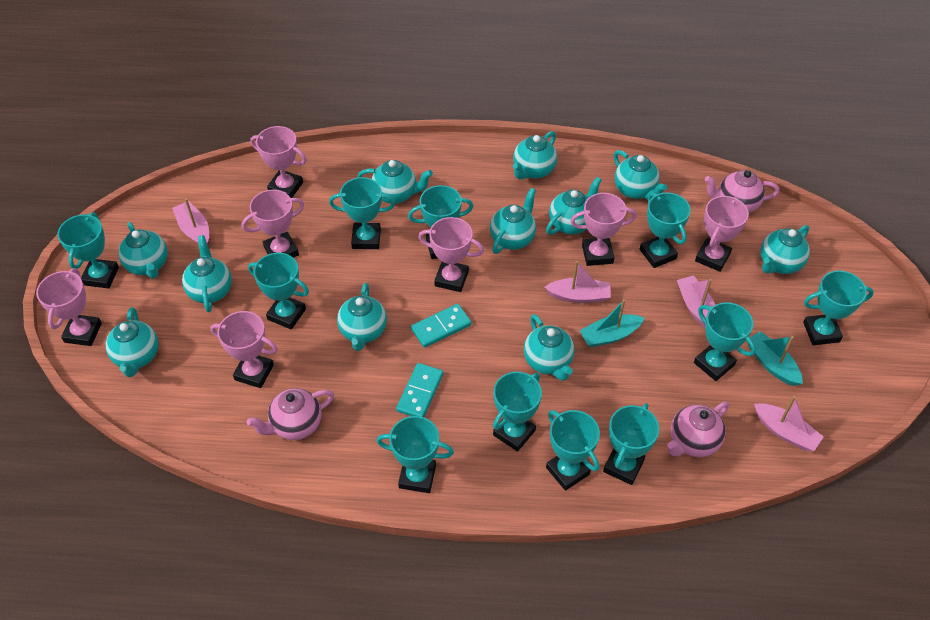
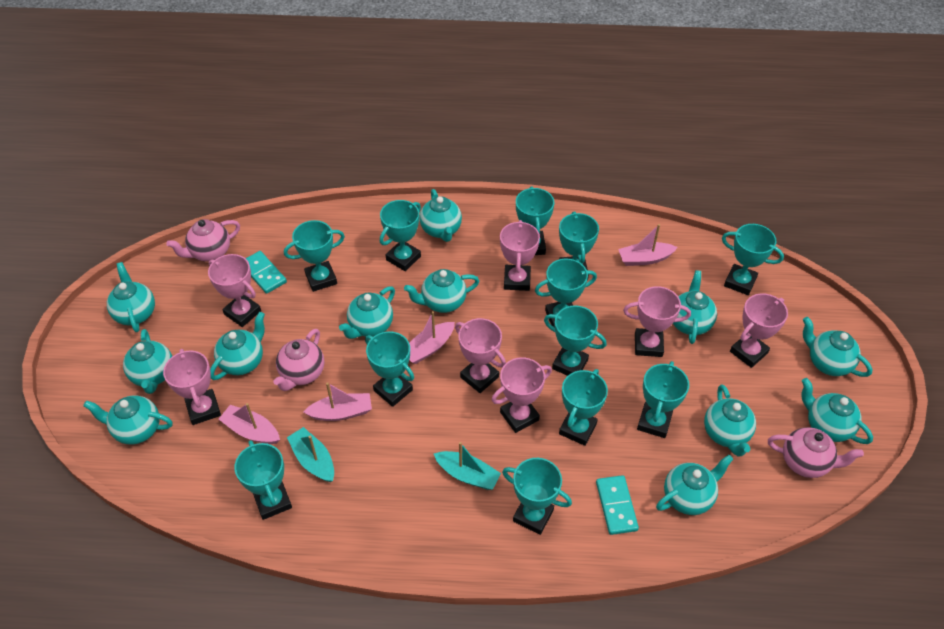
turquoise teapot: 11 -> 12
turquoise trophy: 11 -> 12

